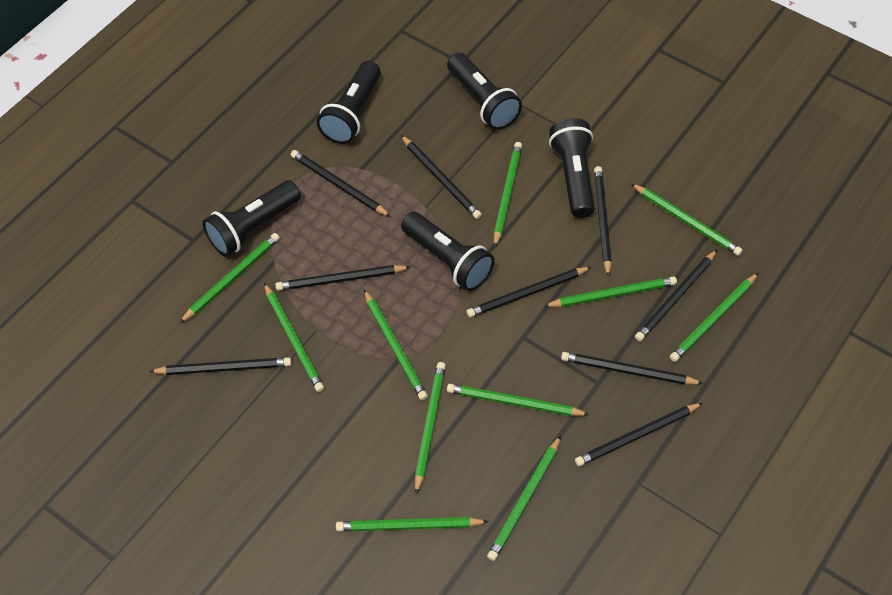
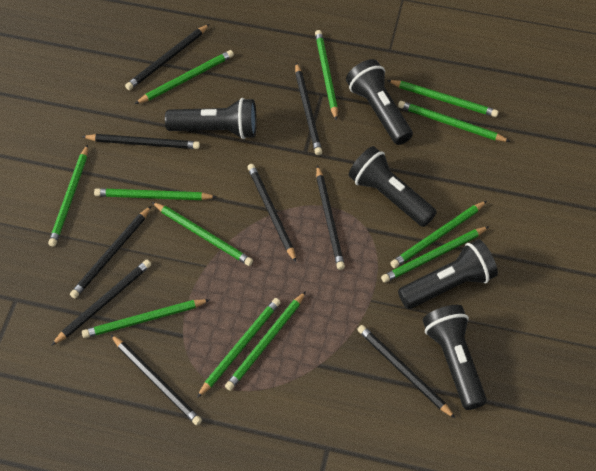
green pencil: 11 -> 12

